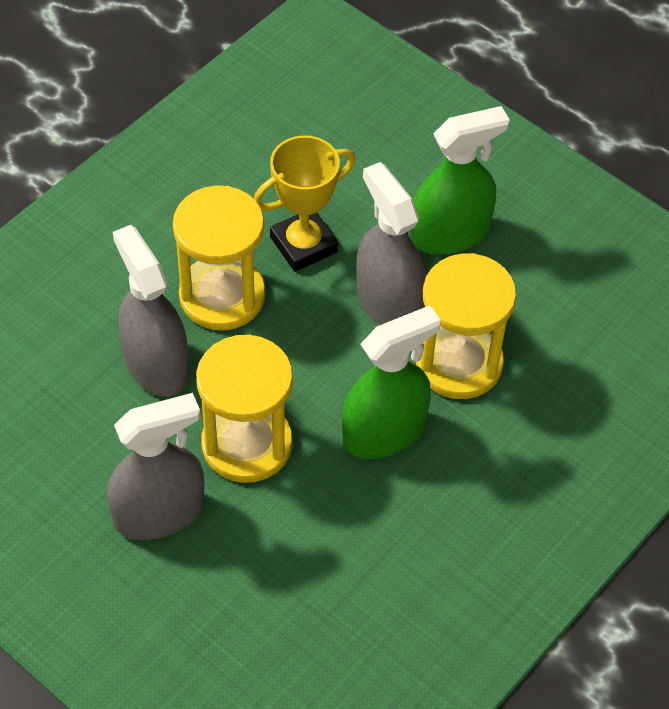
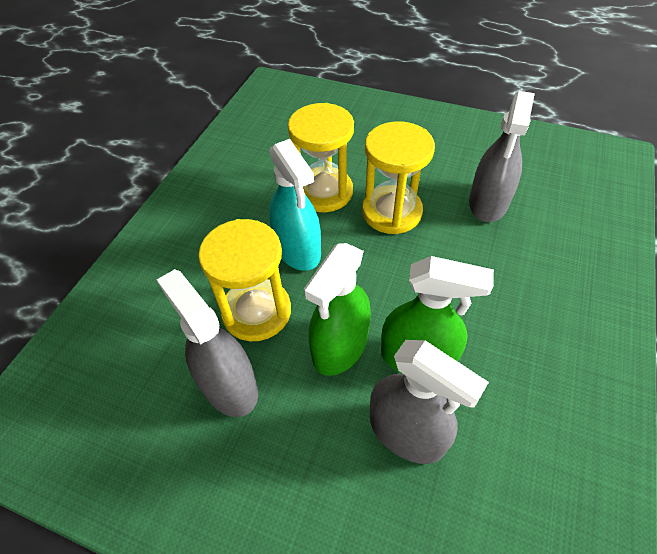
turquoise spray bottle: 0 -> 1
yellow trophy: 1 -> 0

